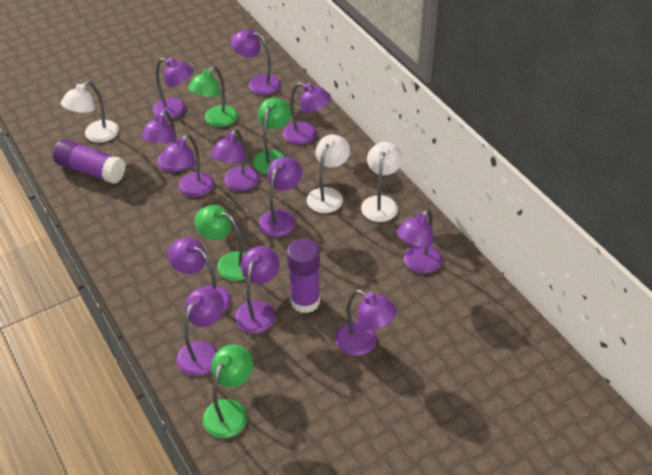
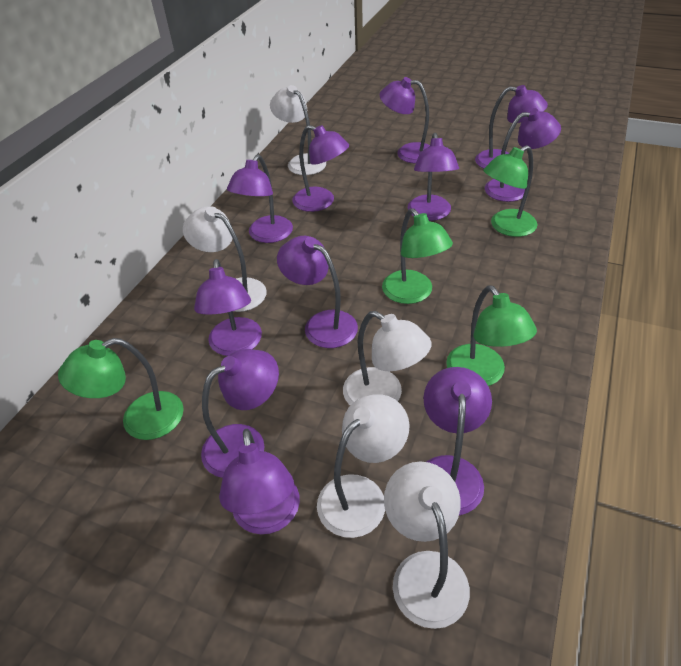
purple glue stick: 2 -> 0
purple lamp: 12 -> 11
white lamp: 3 -> 5

